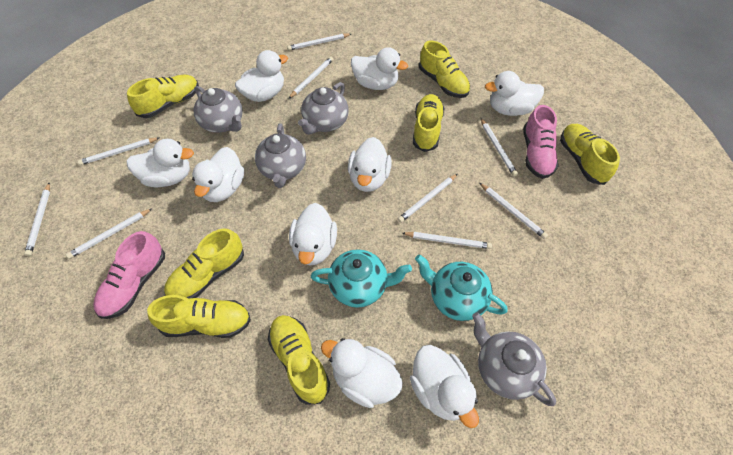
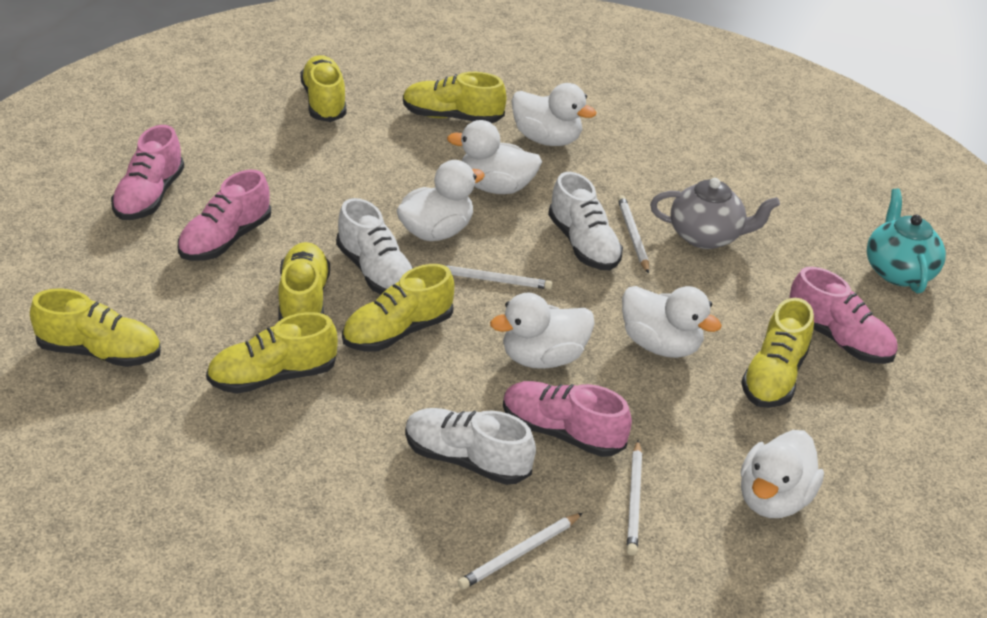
grey teapot: 4 -> 1
pink shoe: 2 -> 4
turquoise teapot: 2 -> 1
white duck: 9 -> 6
white pencil: 9 -> 4
white shoe: 0 -> 3

